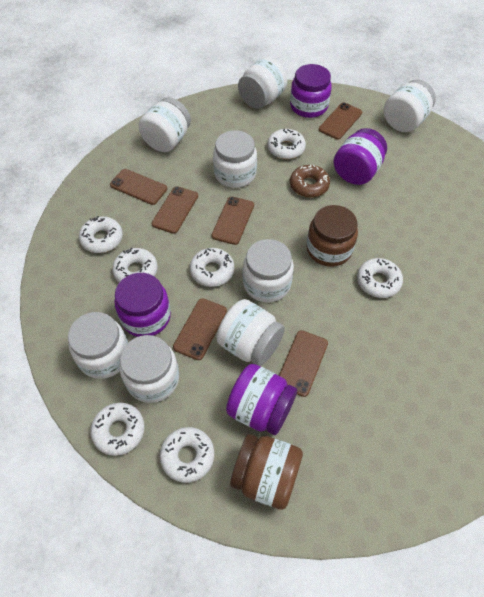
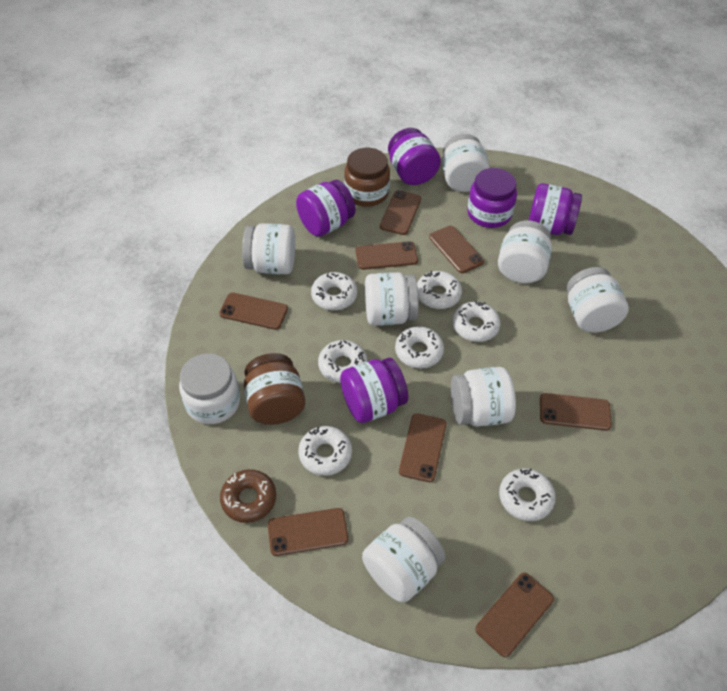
brown phone: 6 -> 8
purple jar: 4 -> 5

